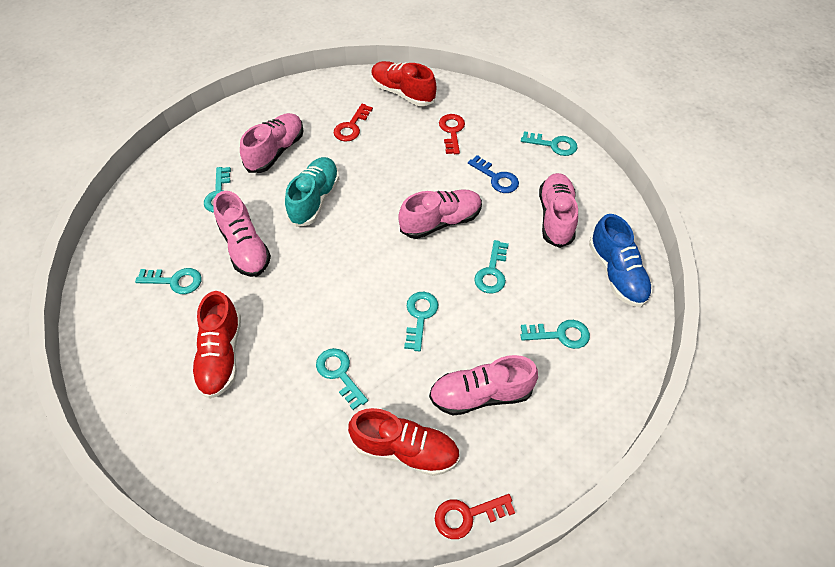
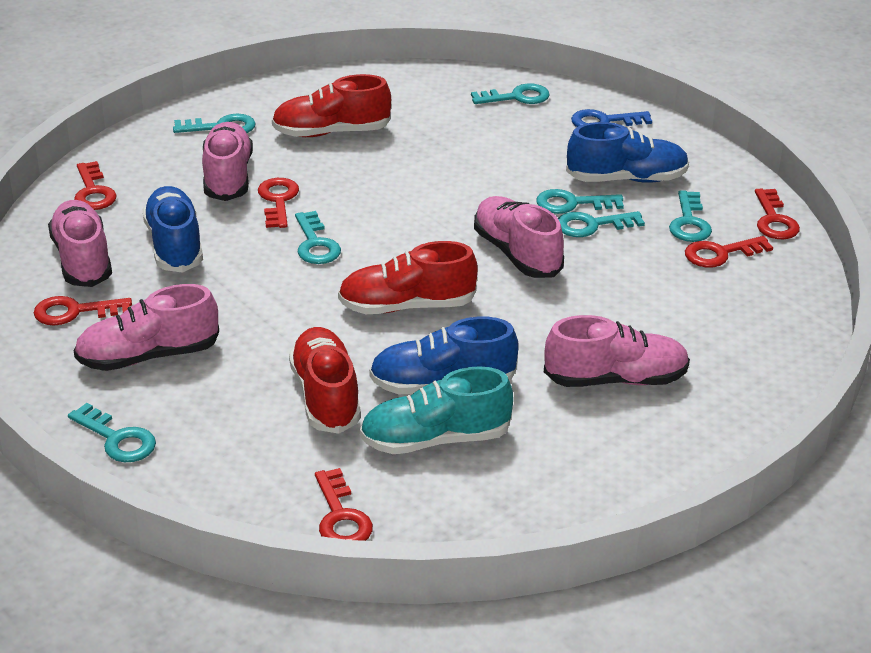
blue shoe: 1 -> 3
red key: 3 -> 6

